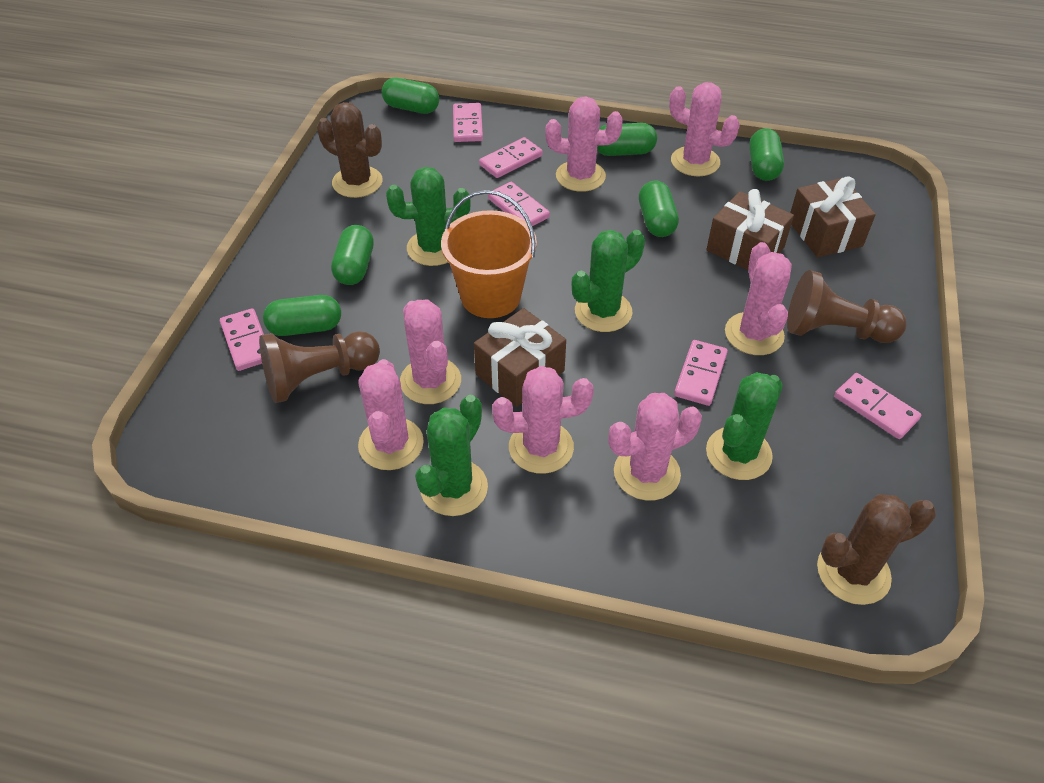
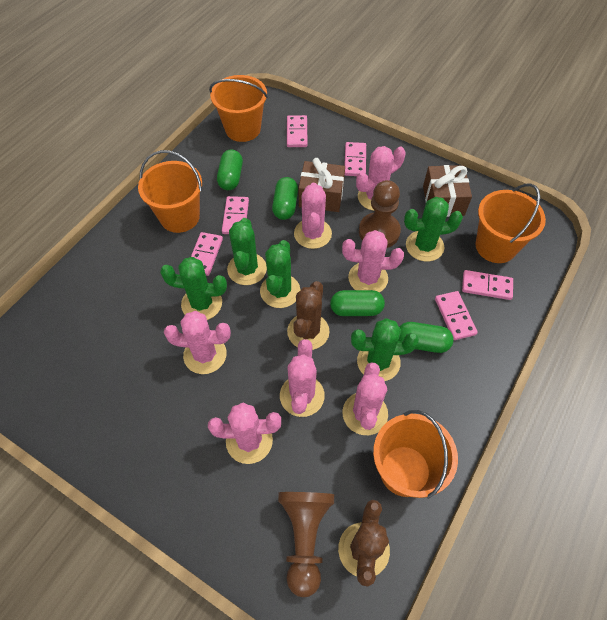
brown gift: 3 -> 2
green cactus: 4 -> 5
green capsule: 6 -> 4
orange bucket: 1 -> 4

